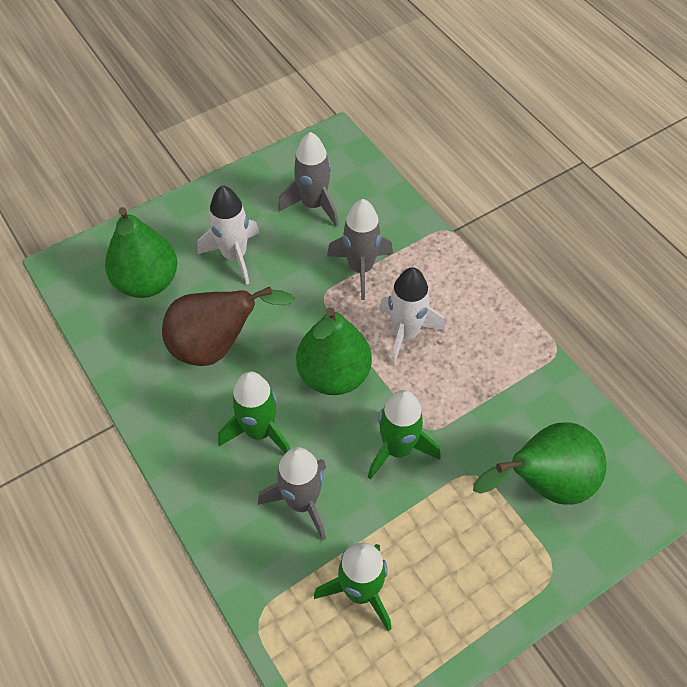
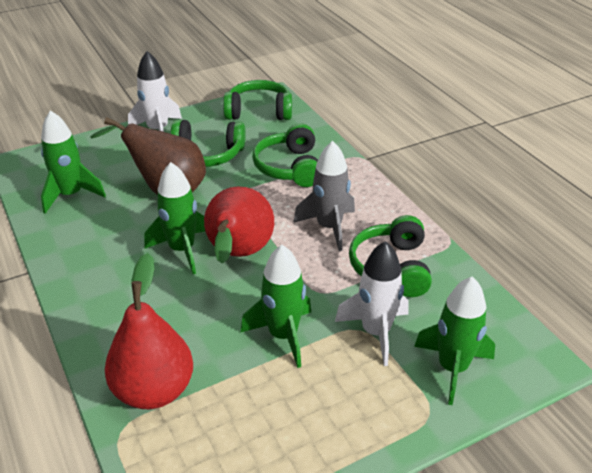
green headphones: 0 -> 4
green pear: 3 -> 0
green rocket: 3 -> 4
grey rocket: 3 -> 1
red pear: 0 -> 2

